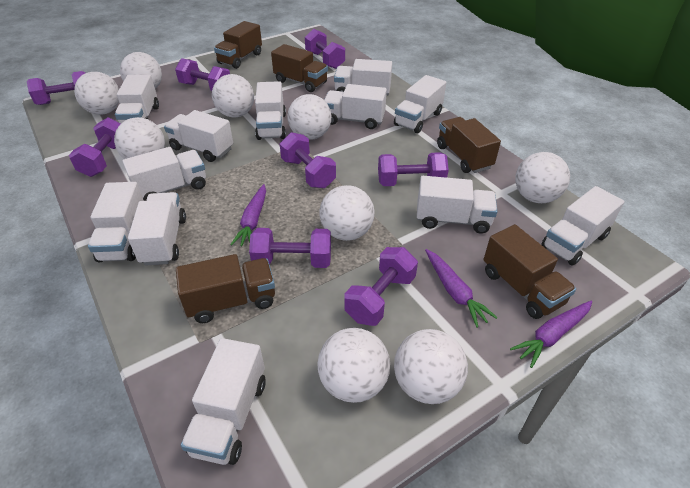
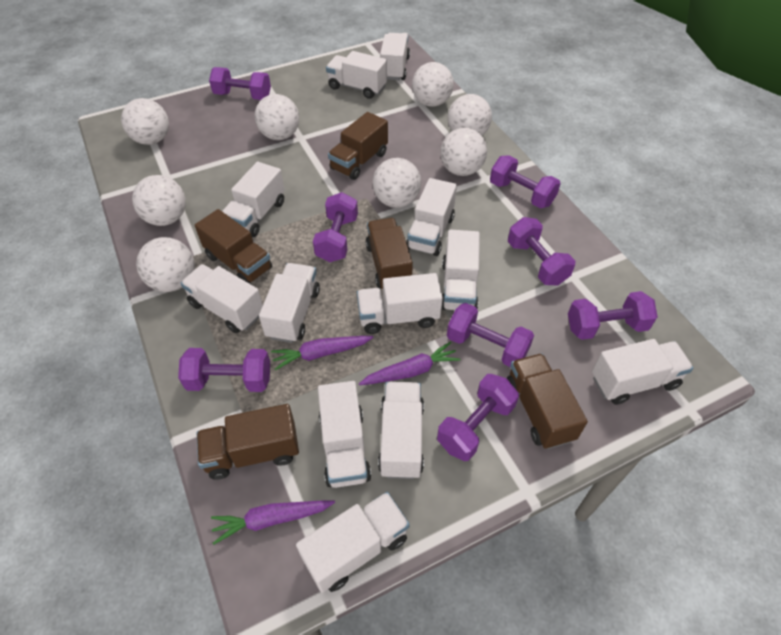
white ball: 9 -> 8

